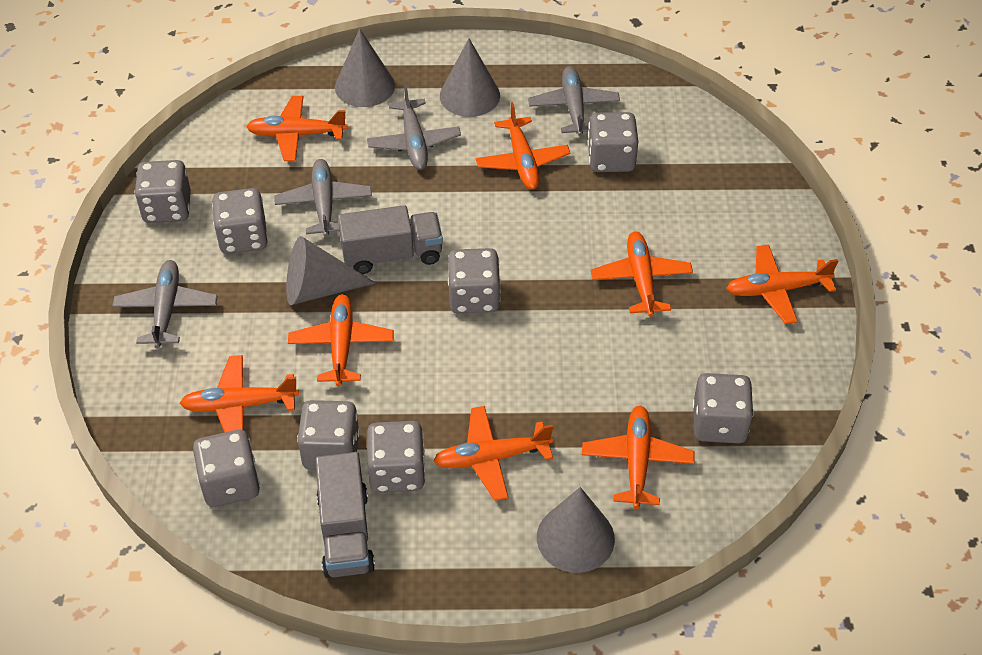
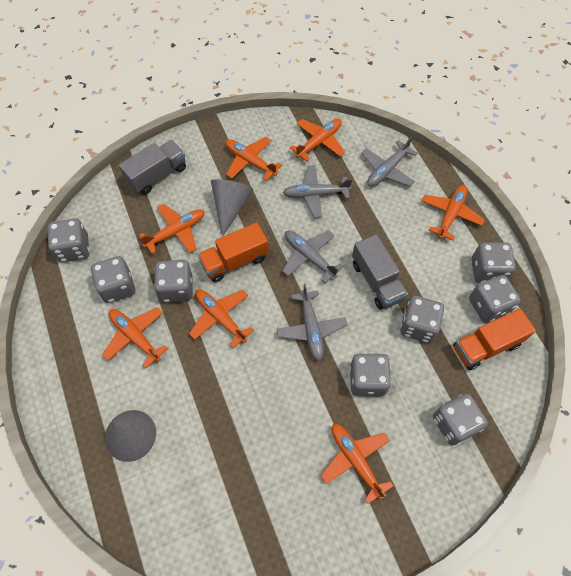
grey cone: 4 -> 2
orange plane: 8 -> 7
orange truck: 0 -> 2

